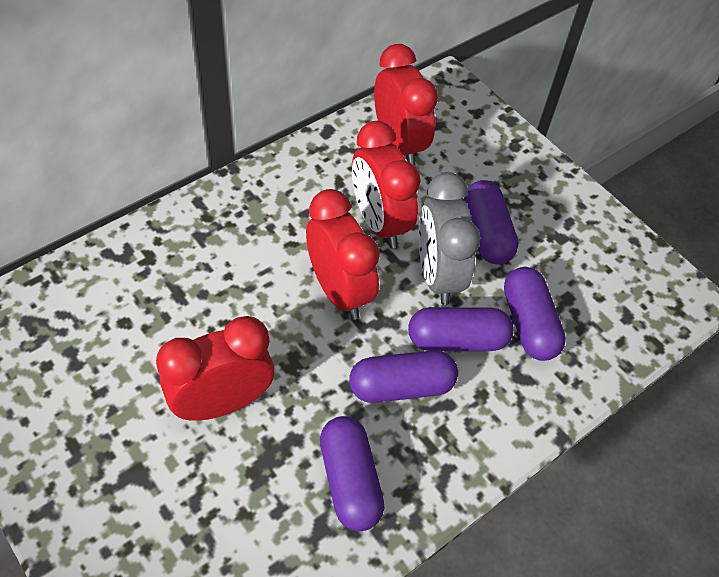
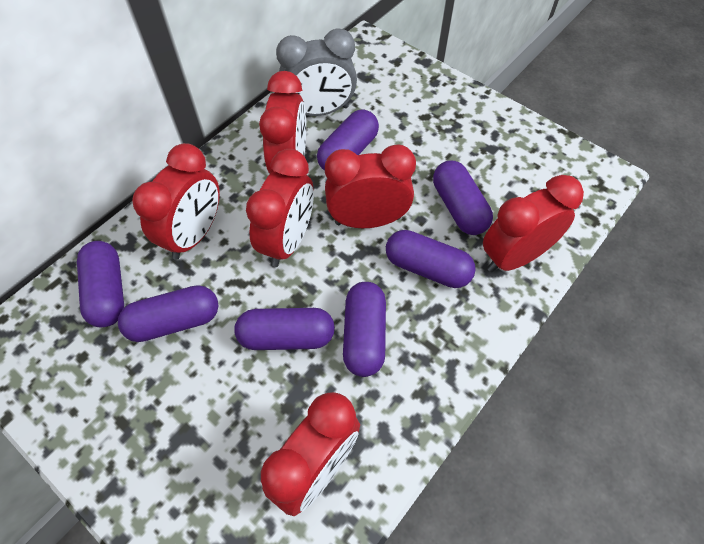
purple capsule: 5 -> 7
red clock: 4 -> 6

